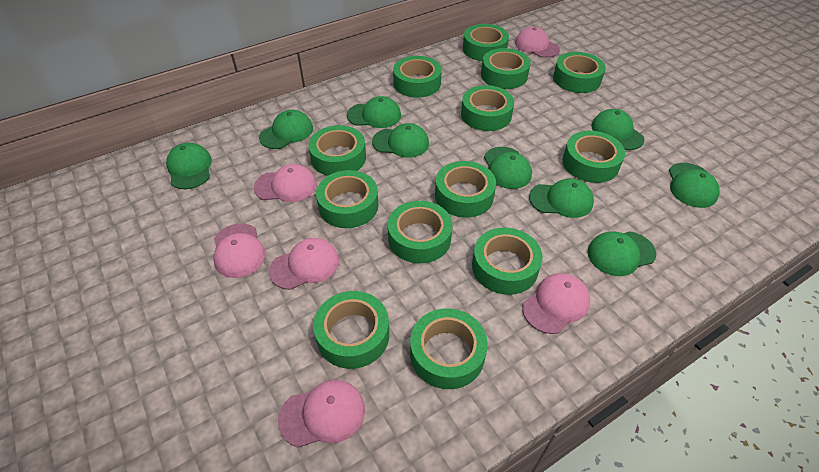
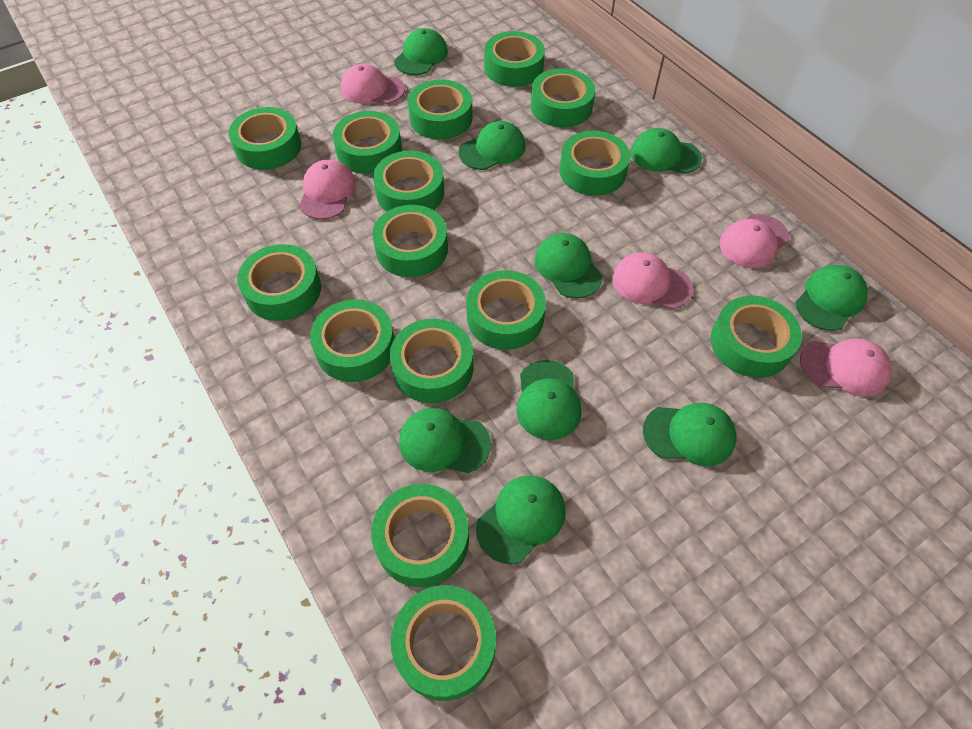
green tape: 13 -> 15
pink cap: 6 -> 5

